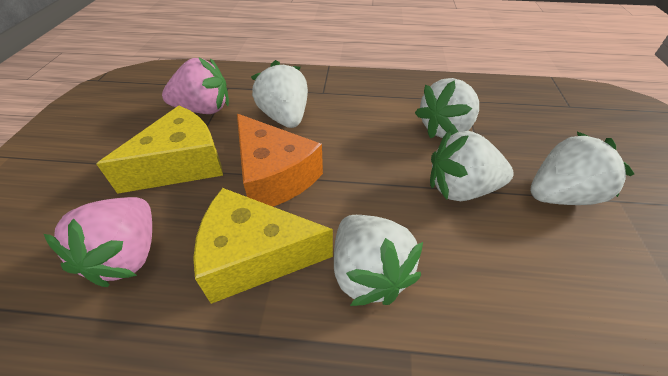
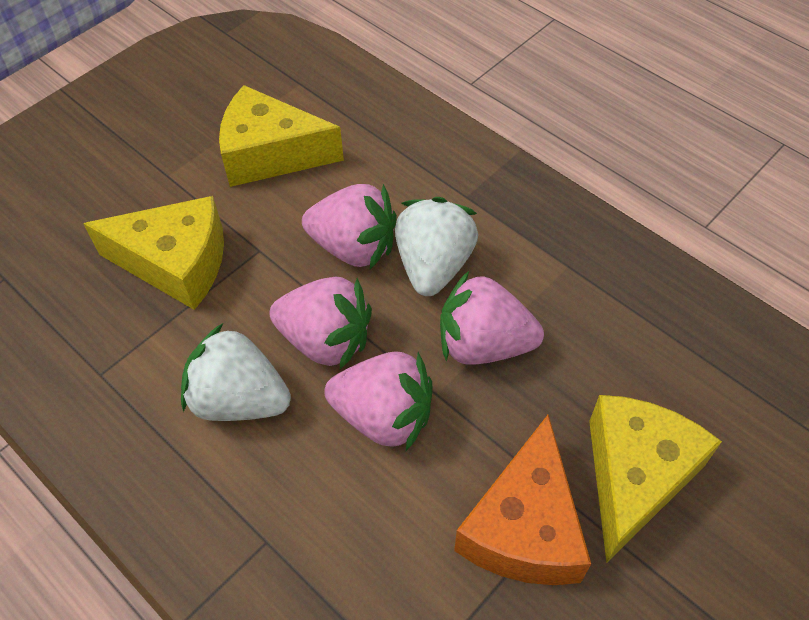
pink strawberry: 2 -> 4
white strawberry: 5 -> 2
yellow cheese: 2 -> 3

